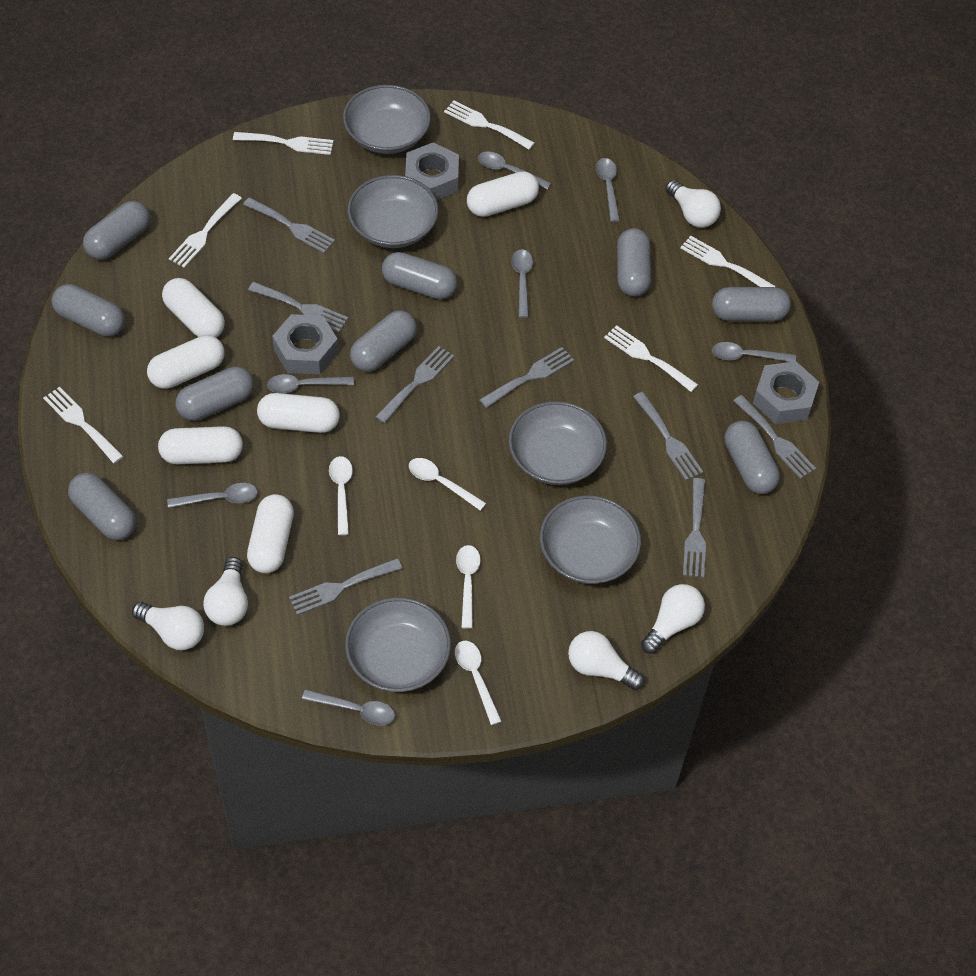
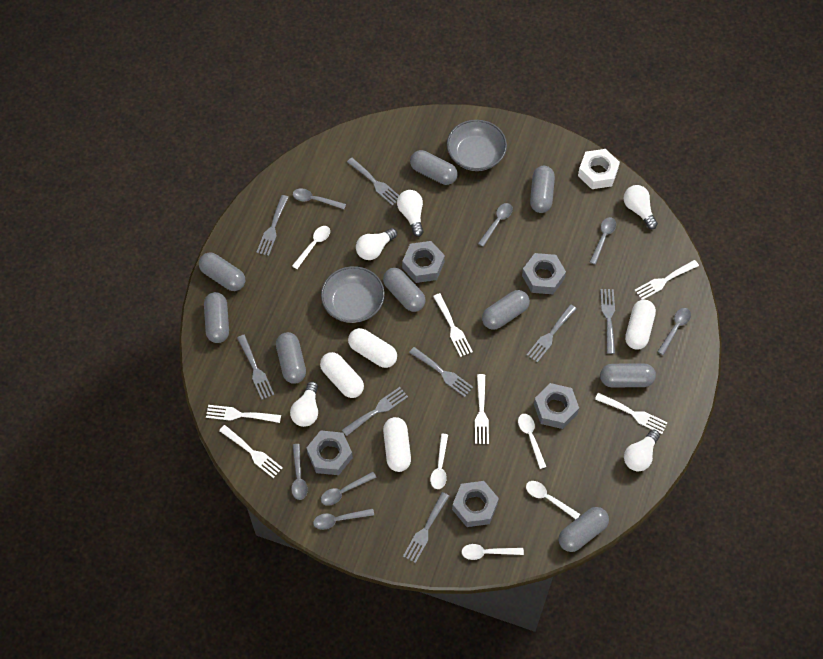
grey bowl: 5 -> 2
grey nut: 3 -> 5
white capsule: 6 -> 4
white nut: 0 -> 1
white spoon: 4 -> 5

